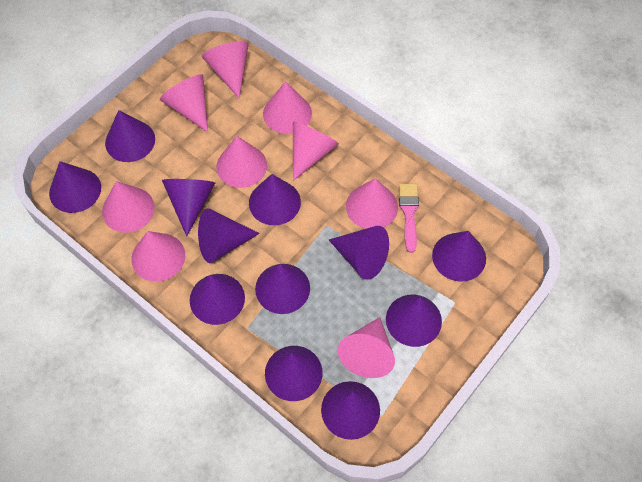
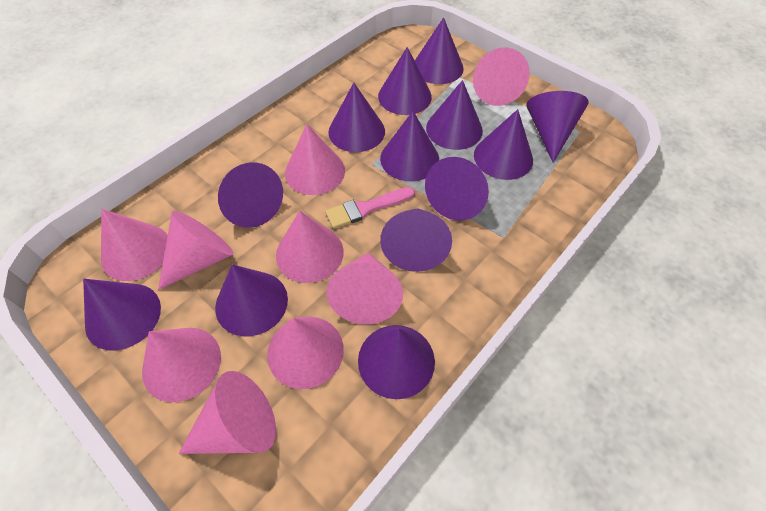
purple cone: 12 -> 13

